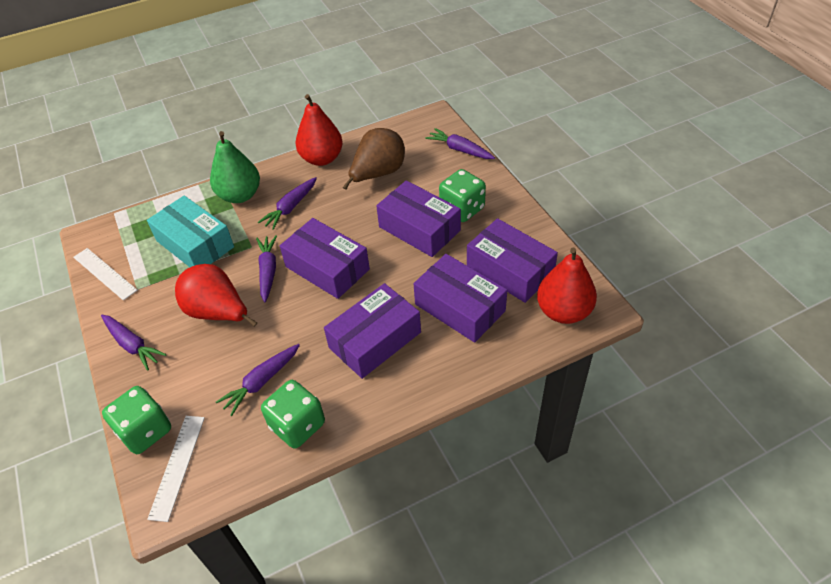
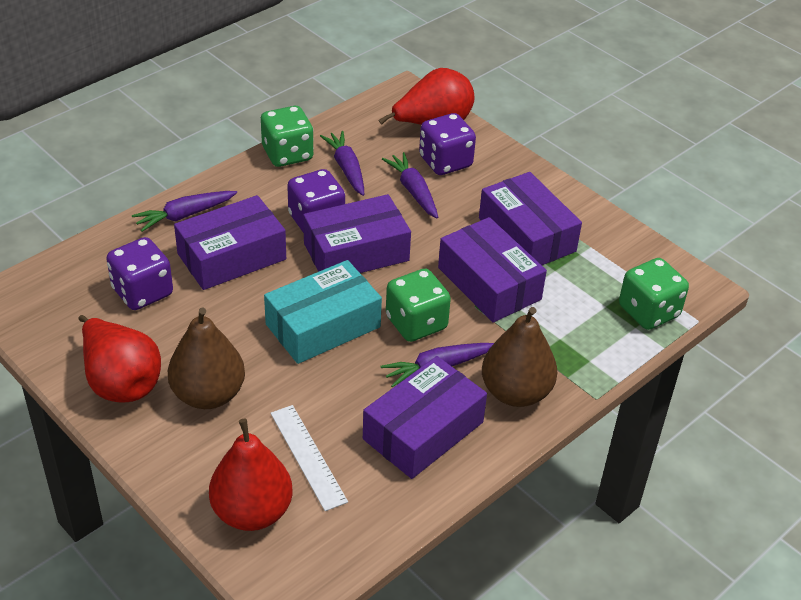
brown pear: 1 -> 2
green pear: 1 -> 0
purple carrot: 5 -> 4
purple dice: 0 -> 3
white ruler: 2 -> 1

